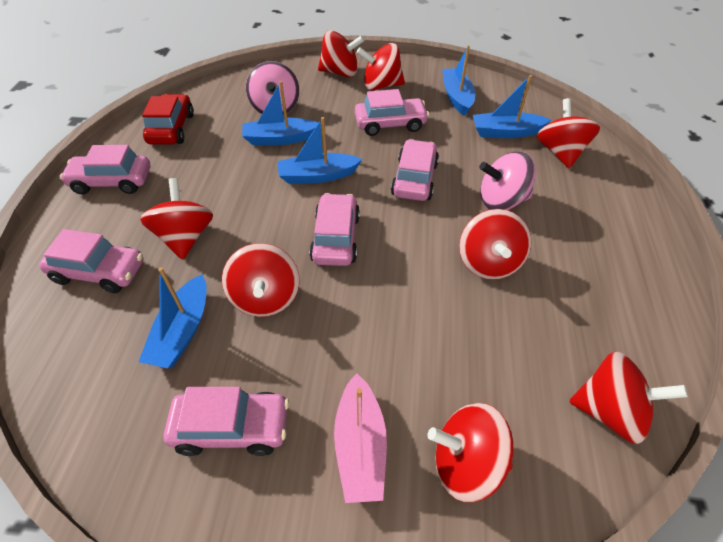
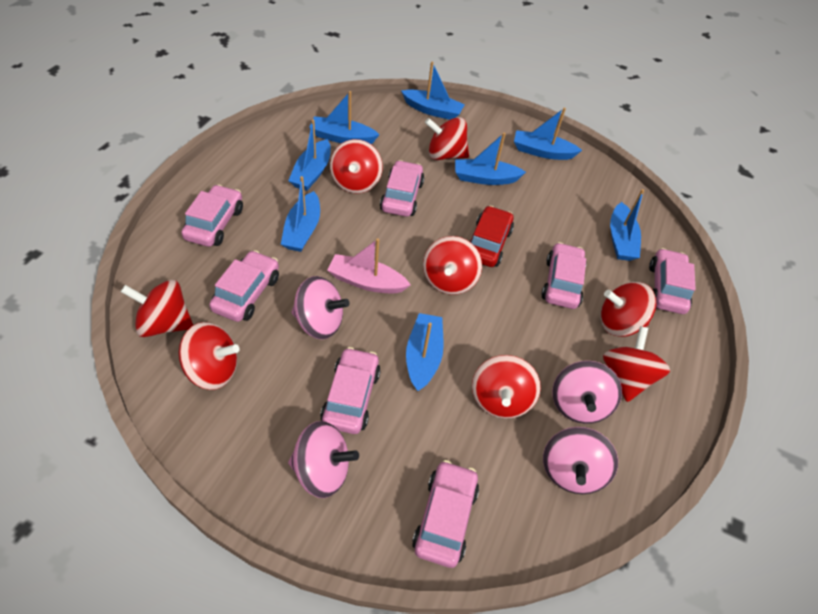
blue boat: 5 -> 8
pink car: 6 -> 7
pink spinning top: 2 -> 4

